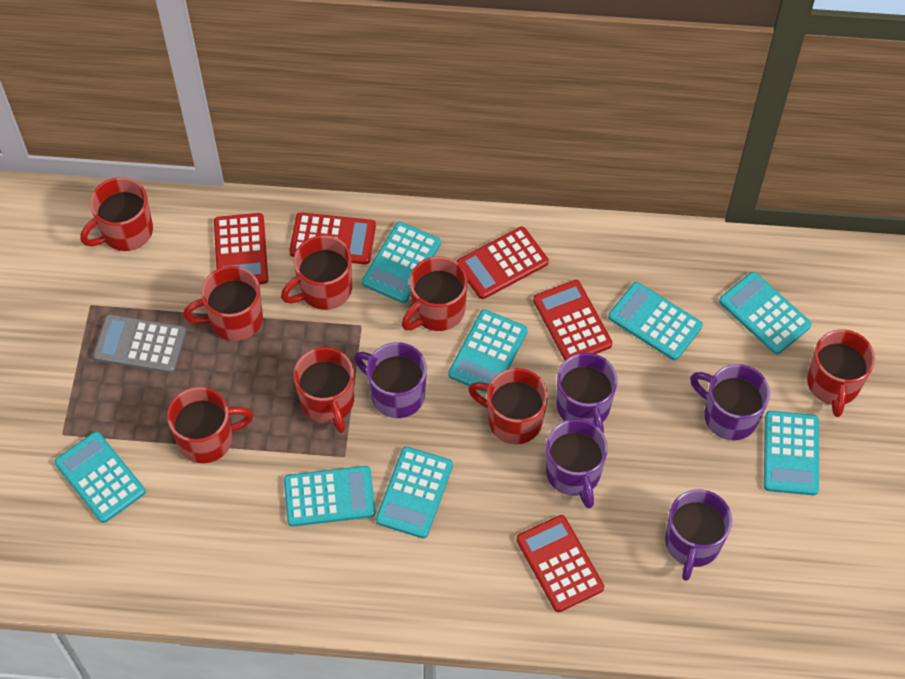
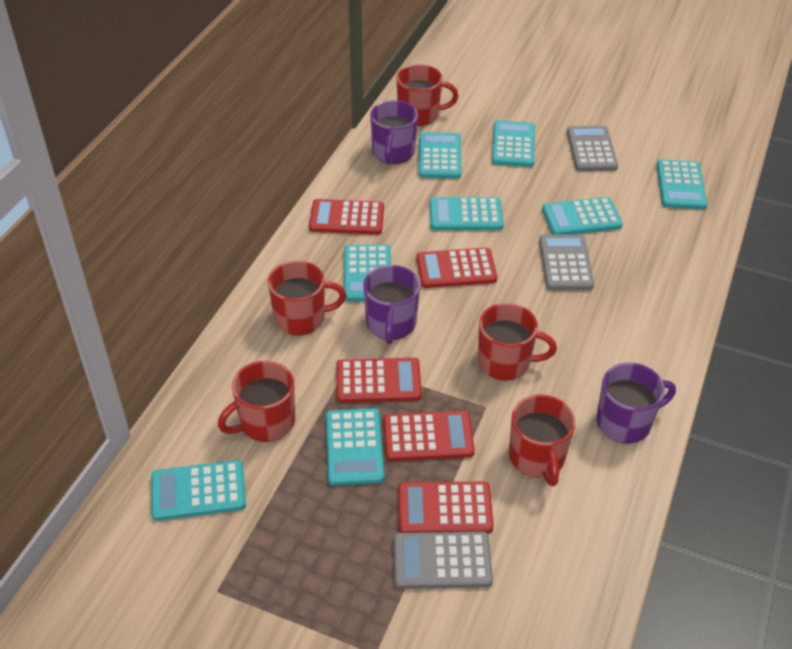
grey calculator: 1 -> 3
purple mug: 5 -> 3
red mug: 8 -> 5

